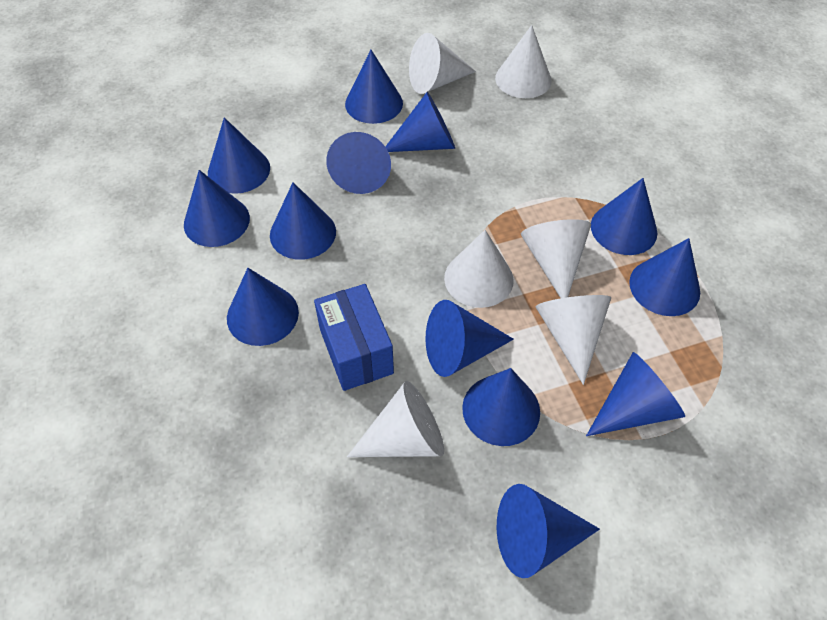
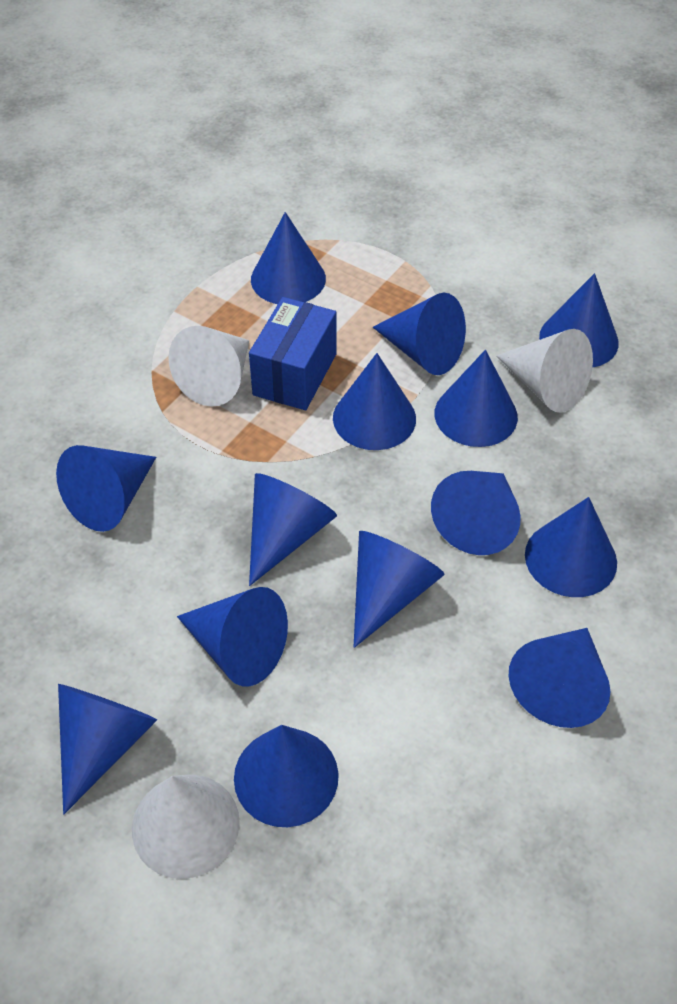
blue cone: 13 -> 14
white cone: 6 -> 3

